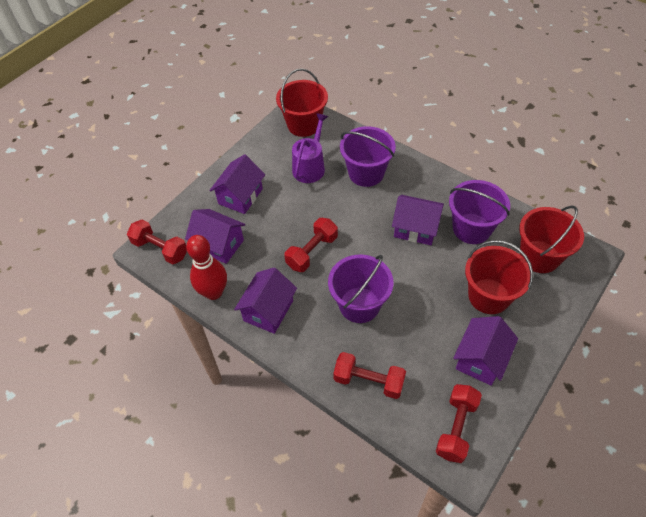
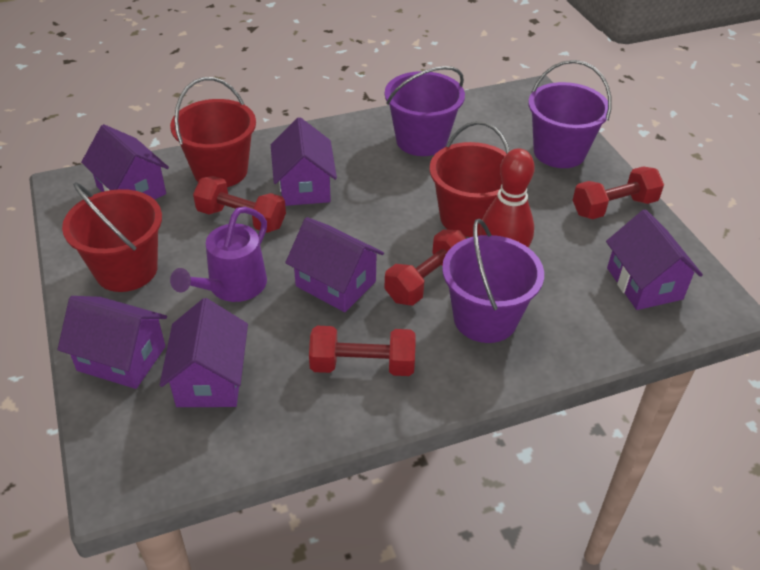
purple house: 5 -> 6

